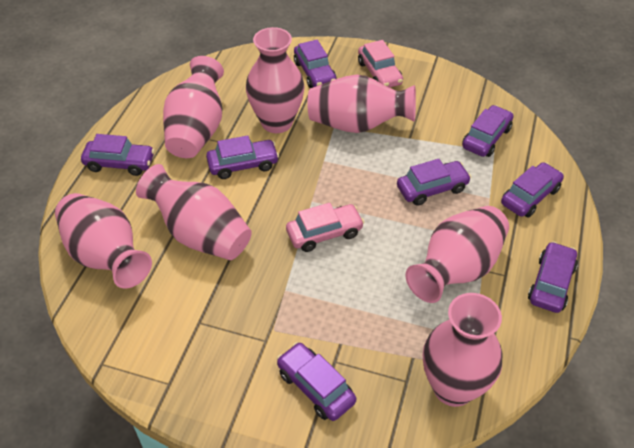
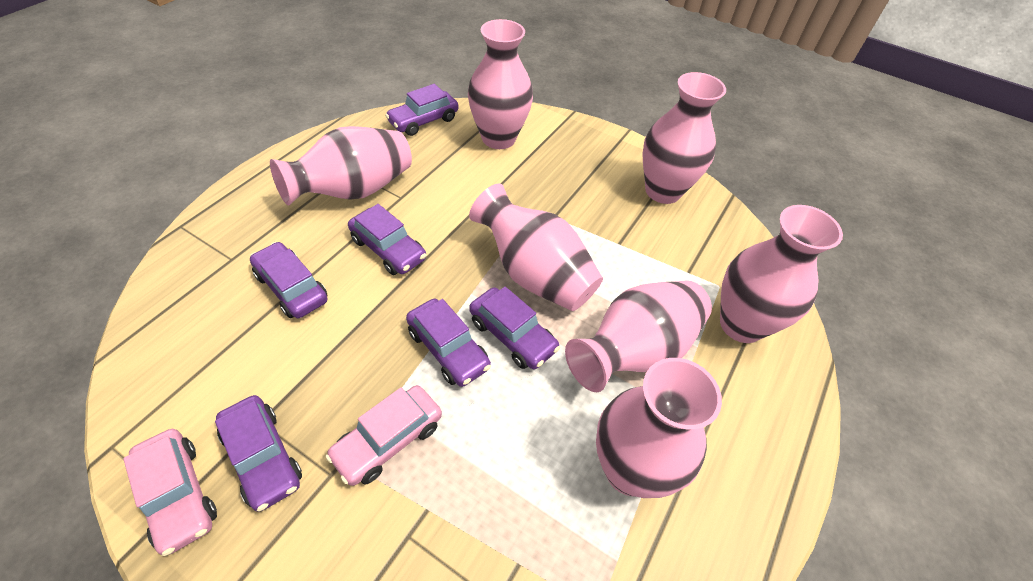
purple car: 8 -> 6

